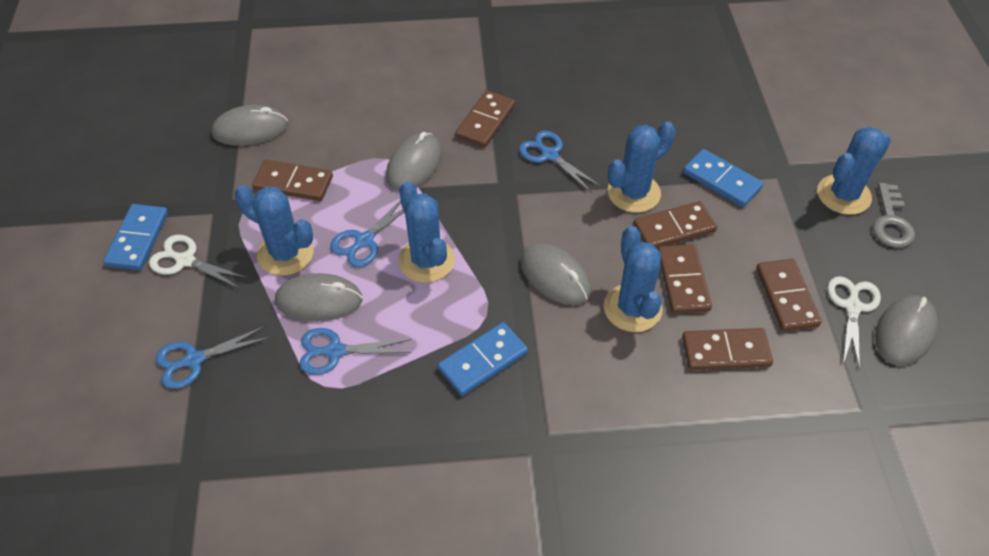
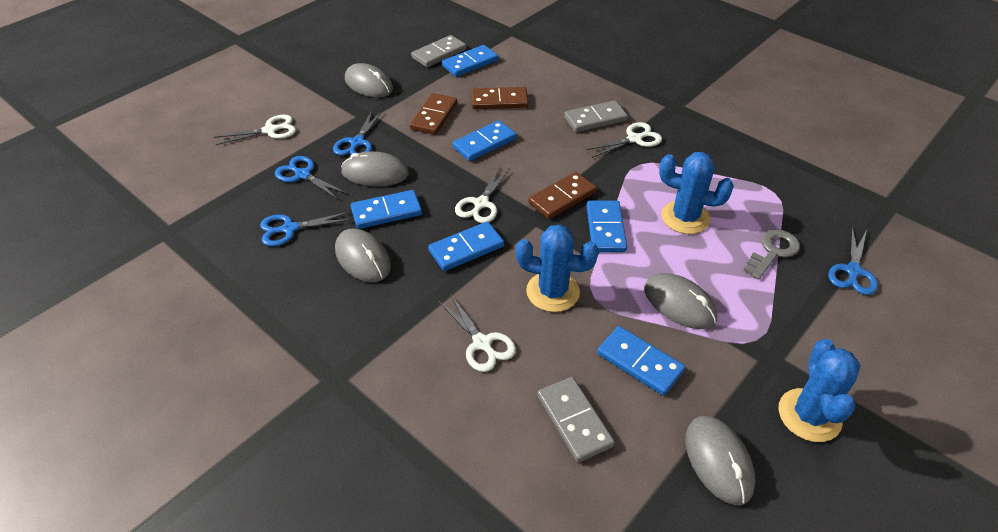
blue cactus: 5 -> 3
blue domino: 3 -> 6
brown domino: 6 -> 3
grey domino: 0 -> 3
white scissors: 2 -> 4

